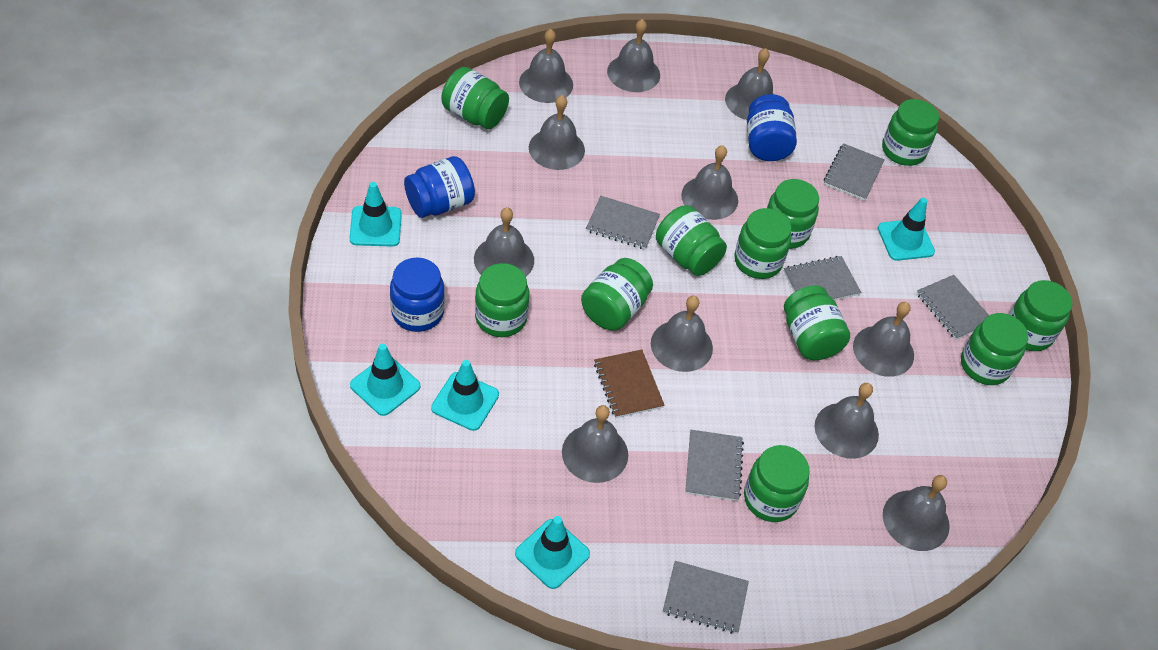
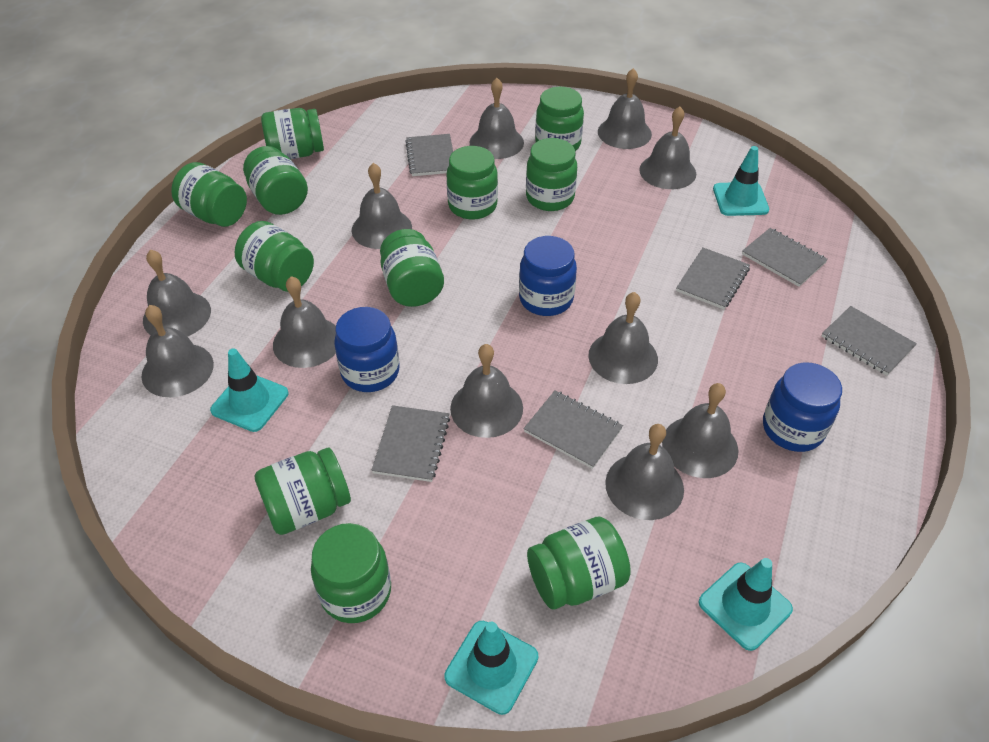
brown notebook: 1 -> 0
turquoise traffic cone: 5 -> 4

